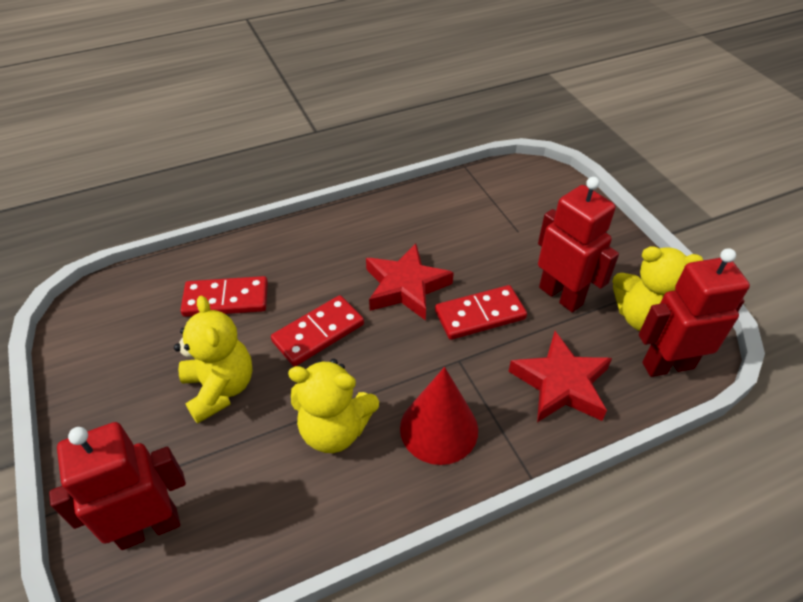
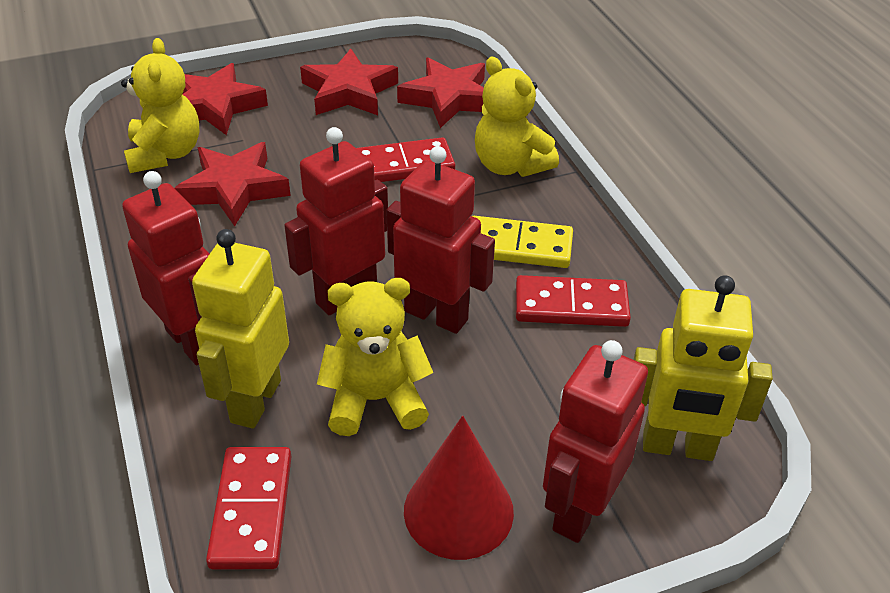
red robot: 3 -> 4
red star: 2 -> 4
yellow domino: 0 -> 1
yellow robot: 0 -> 2

